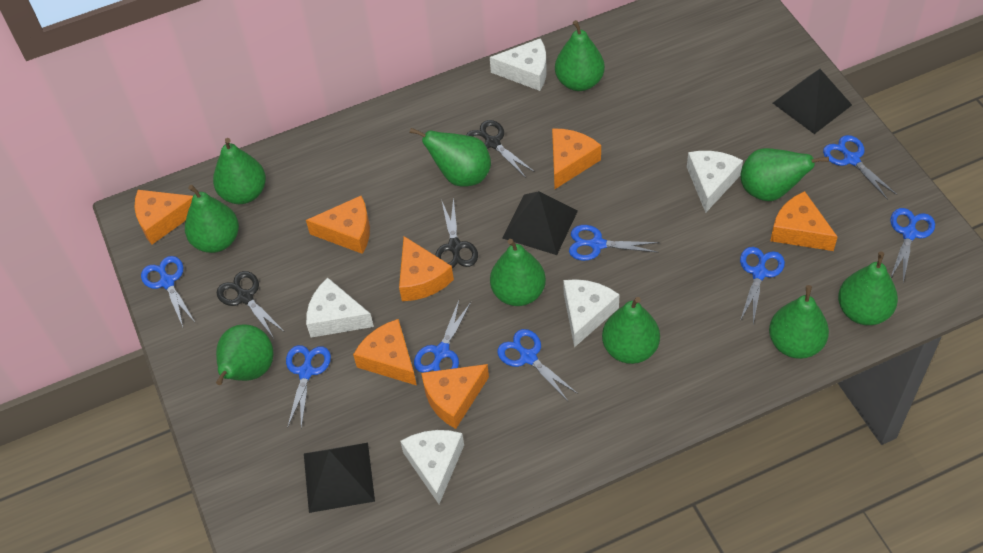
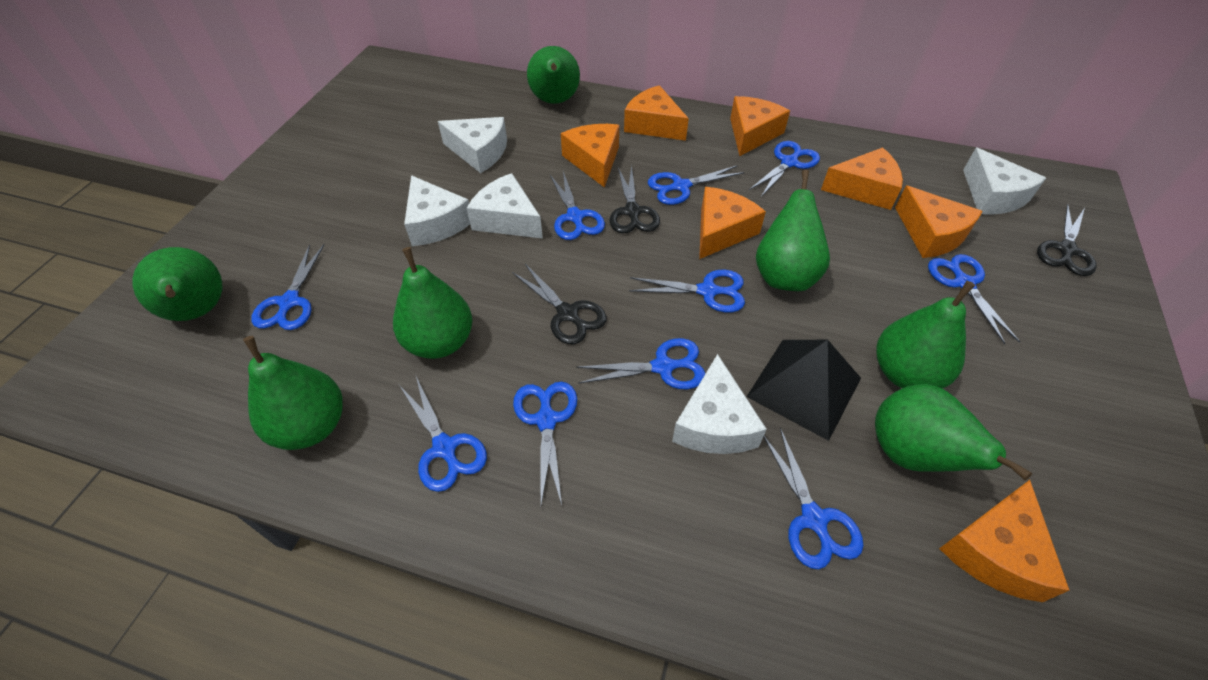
black pyramid: 3 -> 1
blue scissors: 8 -> 10
green pear: 10 -> 7

